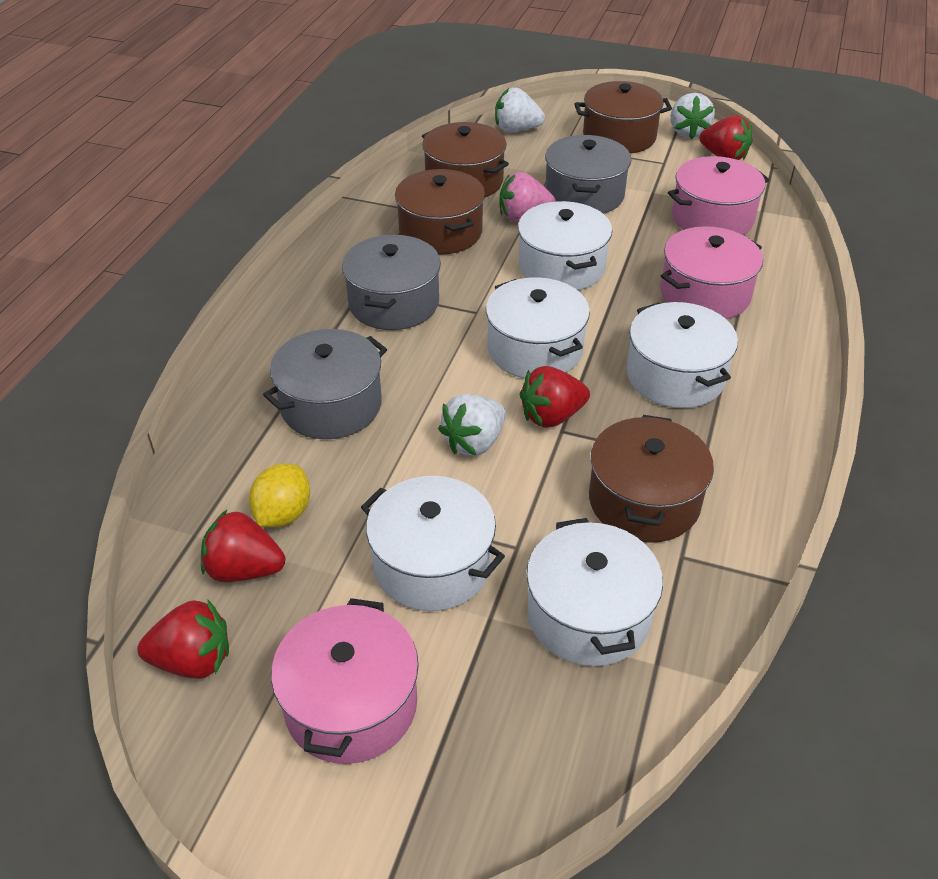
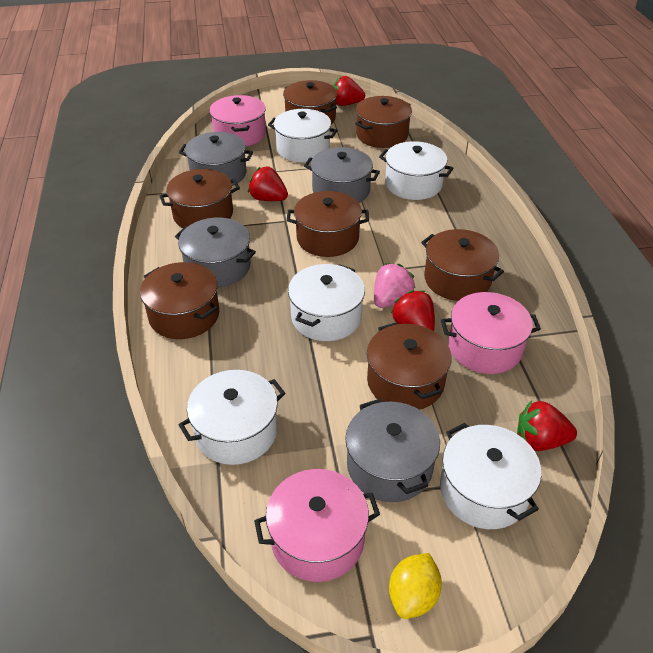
brown pot: 4 -> 7
grey pot: 3 -> 4
white strawberry: 3 -> 0

